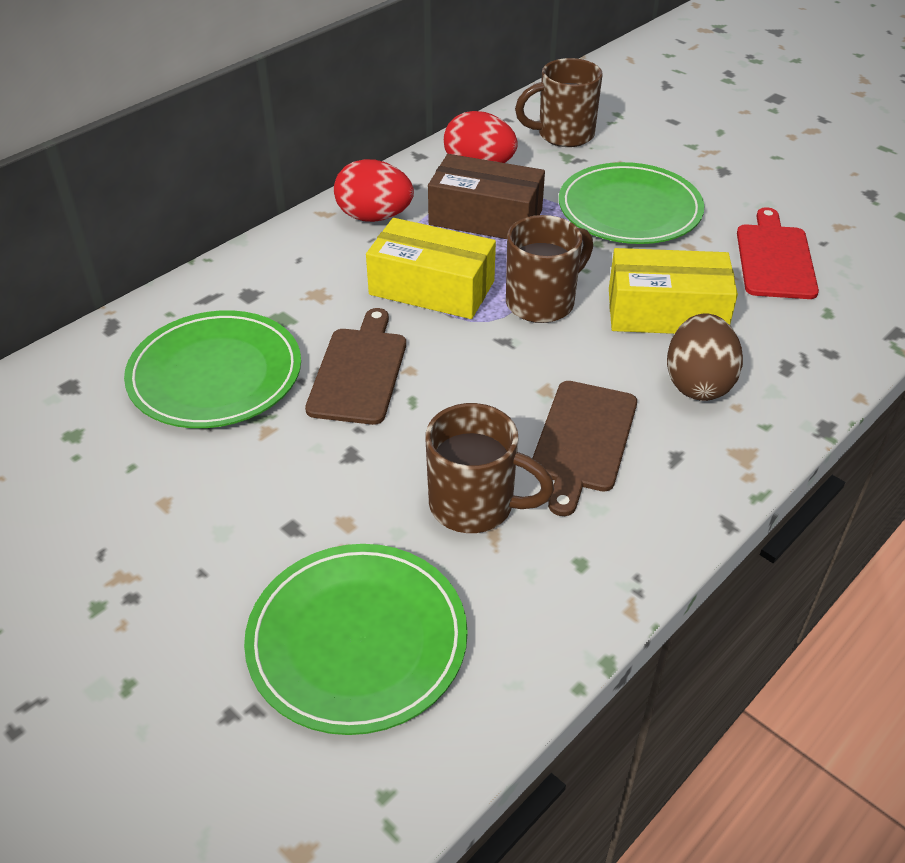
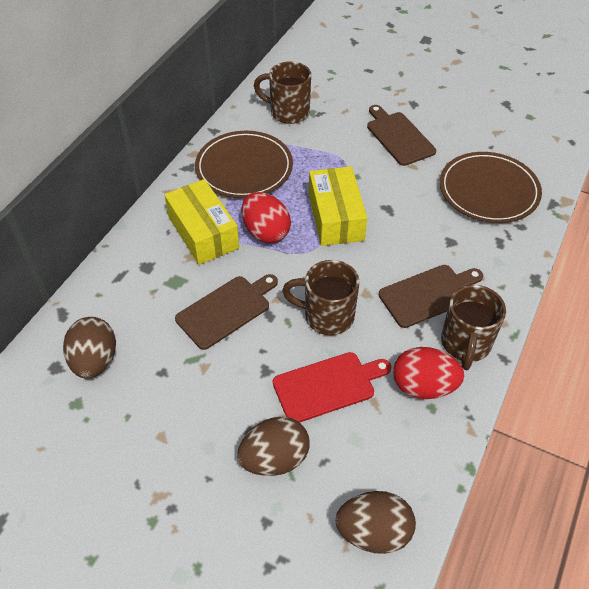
brown box: 1 -> 0
brown cutting board: 2 -> 3
brown egg: 1 -> 3
brown plate: 0 -> 2
green plate: 3 -> 0

